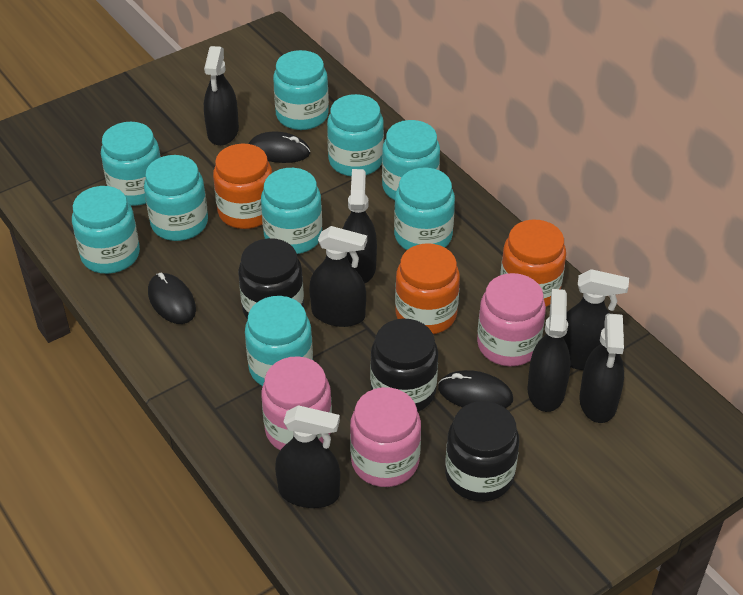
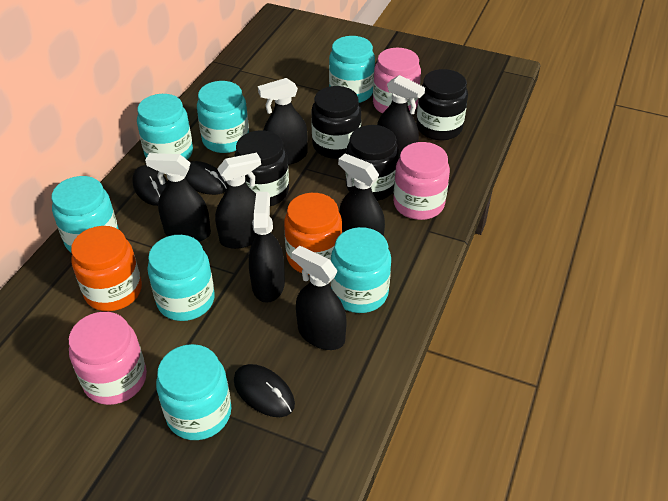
black jar: 3 -> 4
orange jar: 3 -> 2
turquoise jar: 9 -> 7

